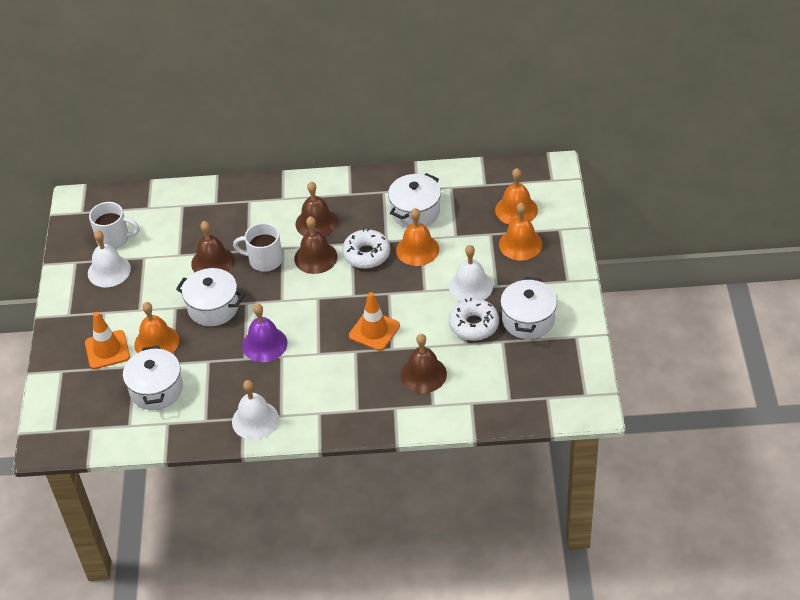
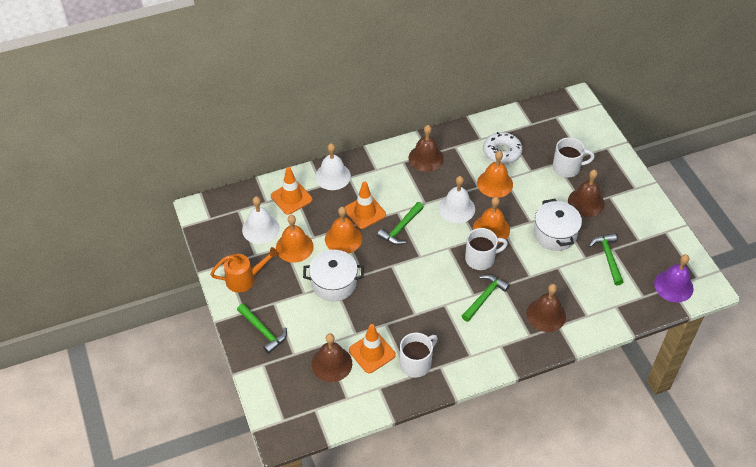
green hammer: 0 -> 4
orange traffic cone: 2 -> 3
orange watering can: 0 -> 1
white donut: 2 -> 1
white mug: 2 -> 3
white pot: 4 -> 2

